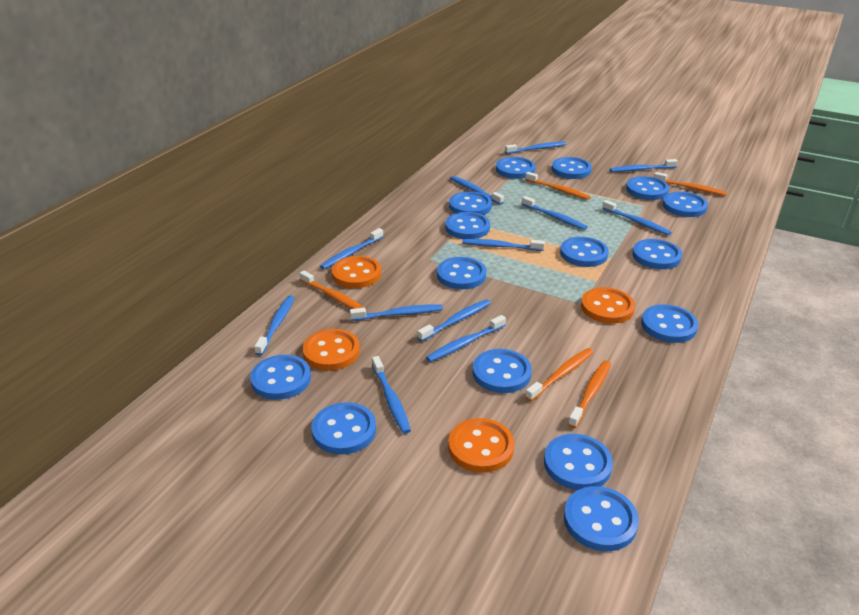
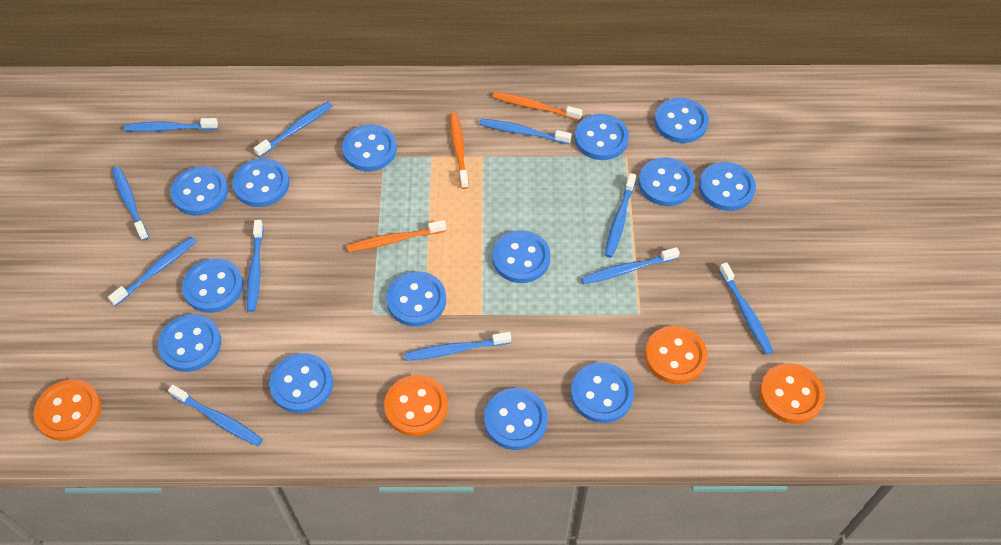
blue button: 15 -> 14
blue toothbrush: 12 -> 11
orange toothbrush: 5 -> 3

